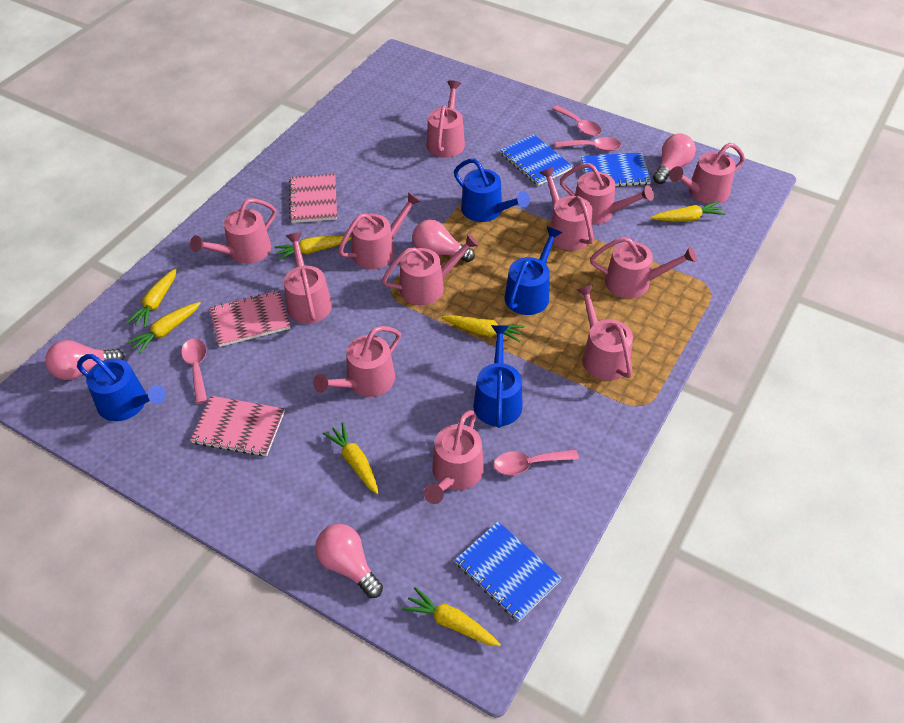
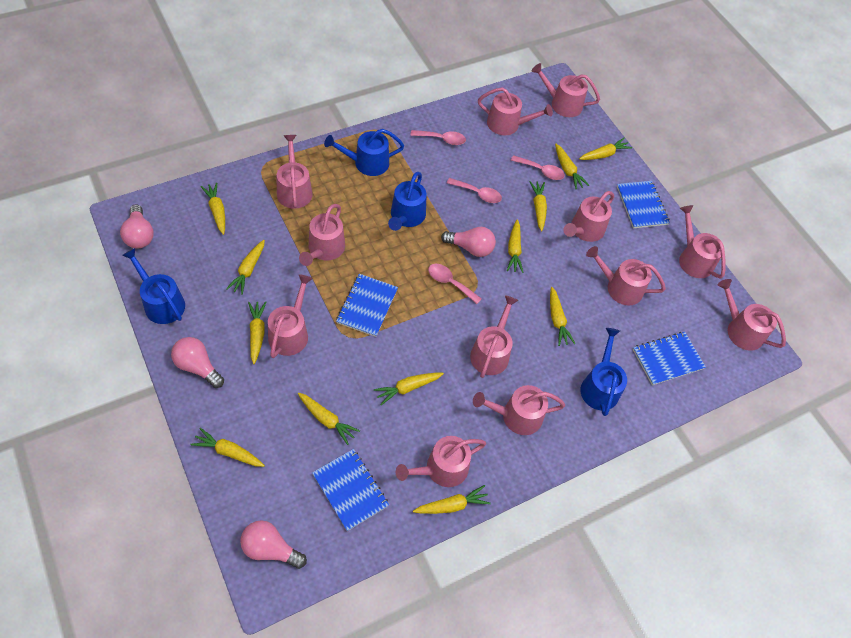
blue notebook: 3 -> 4
pink notebook: 3 -> 0
yellow carrot: 7 -> 12

